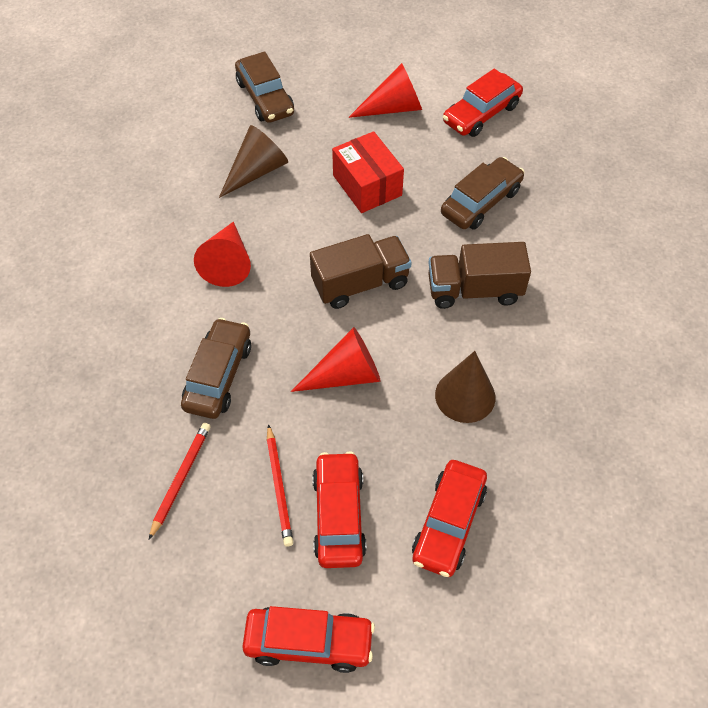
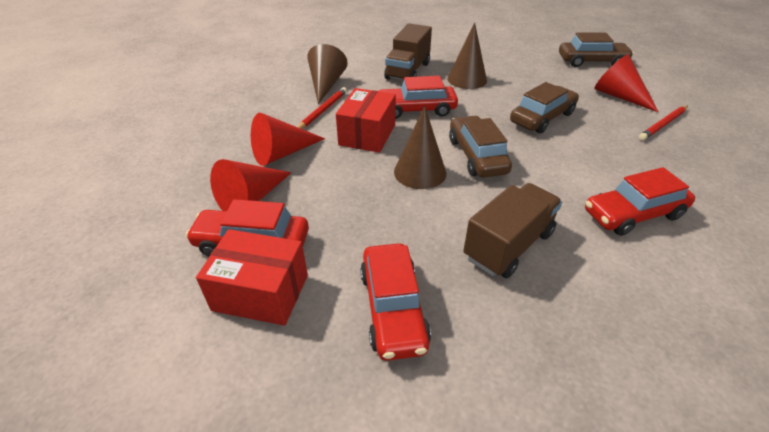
brown cone: 2 -> 3
red box: 1 -> 2

